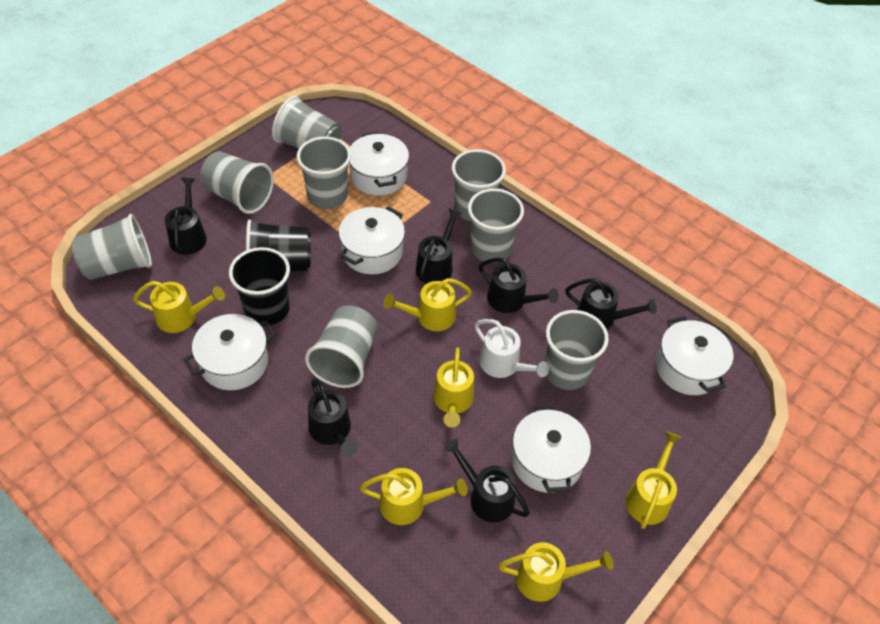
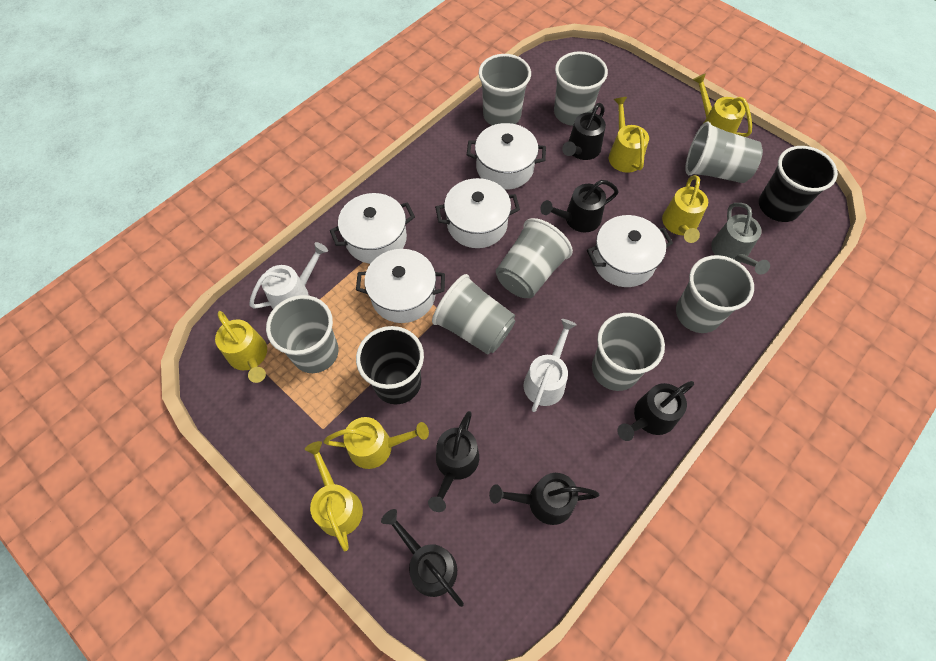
grey watering can: 0 -> 1
white watering can: 1 -> 2

